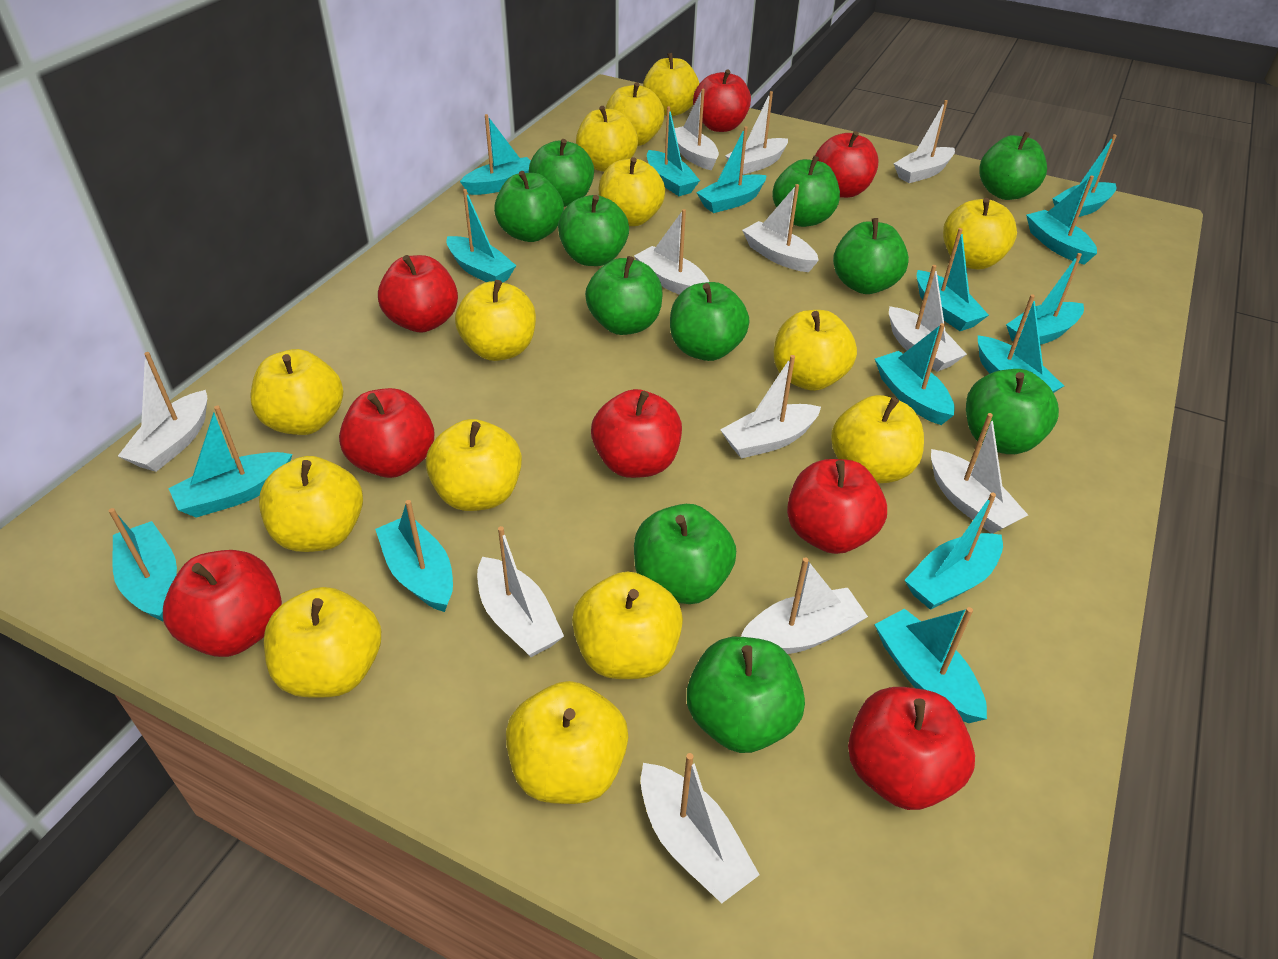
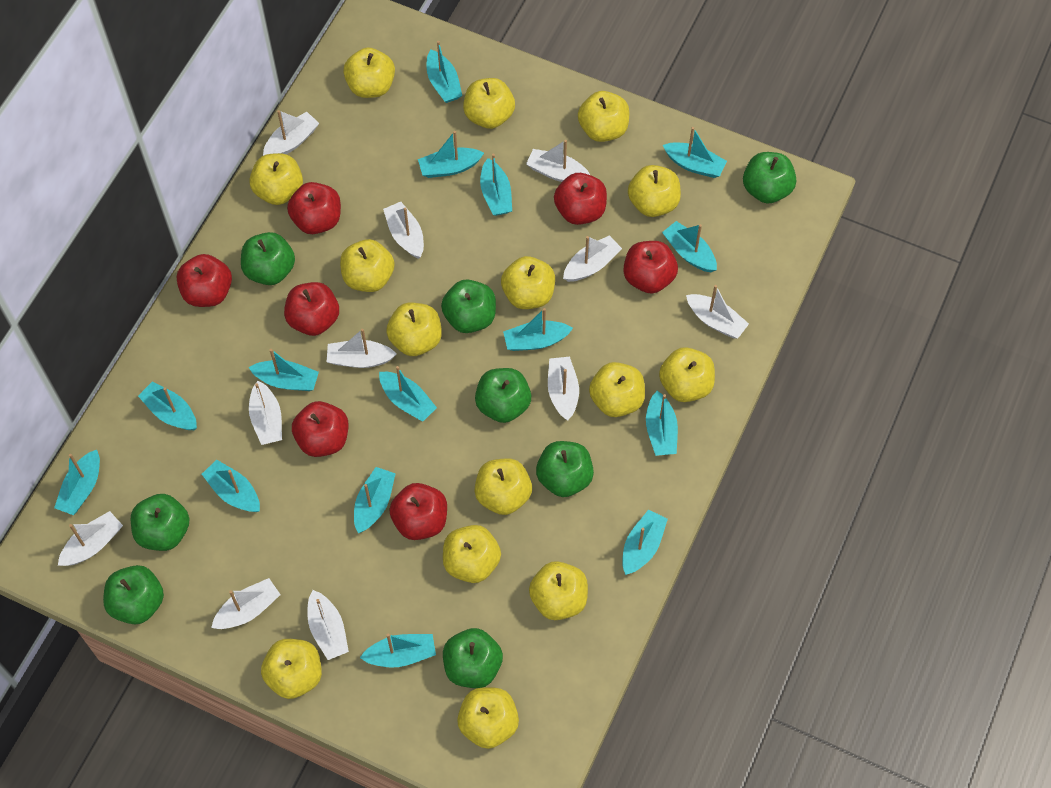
green apple: 11 -> 8
red apple: 8 -> 7
white boat: 12 -> 11
yellow apple: 14 -> 15

